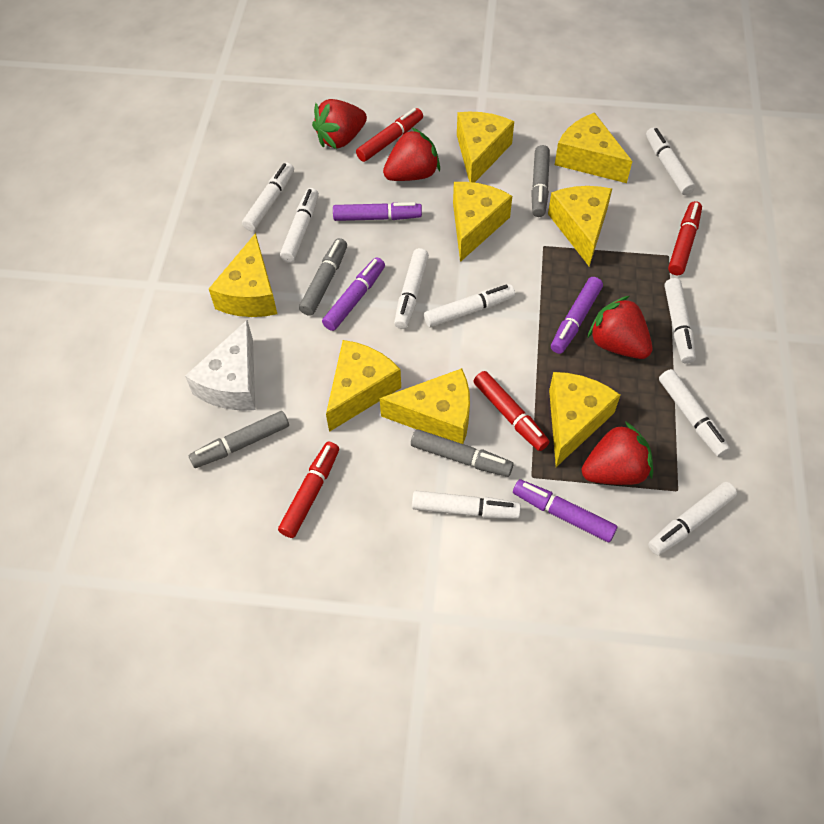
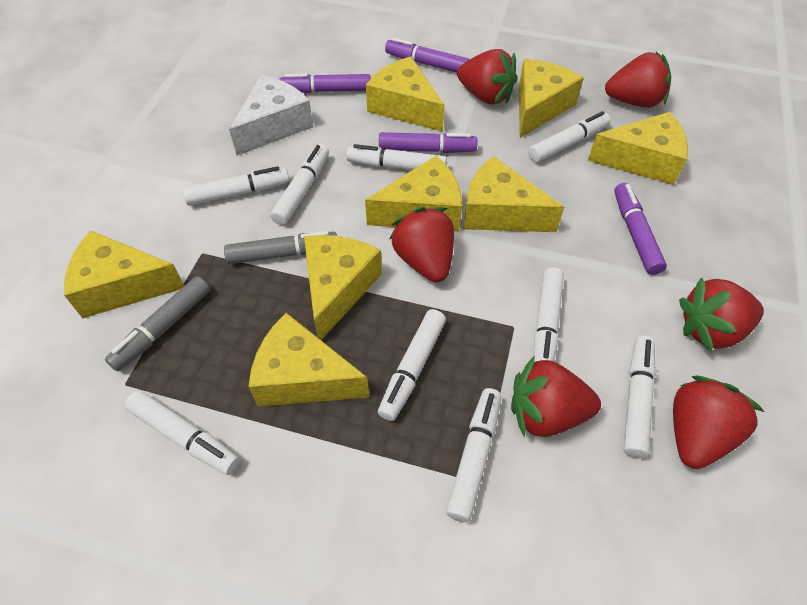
grey marker: 4 -> 2
red marker: 4 -> 0
red strawberry: 4 -> 6

